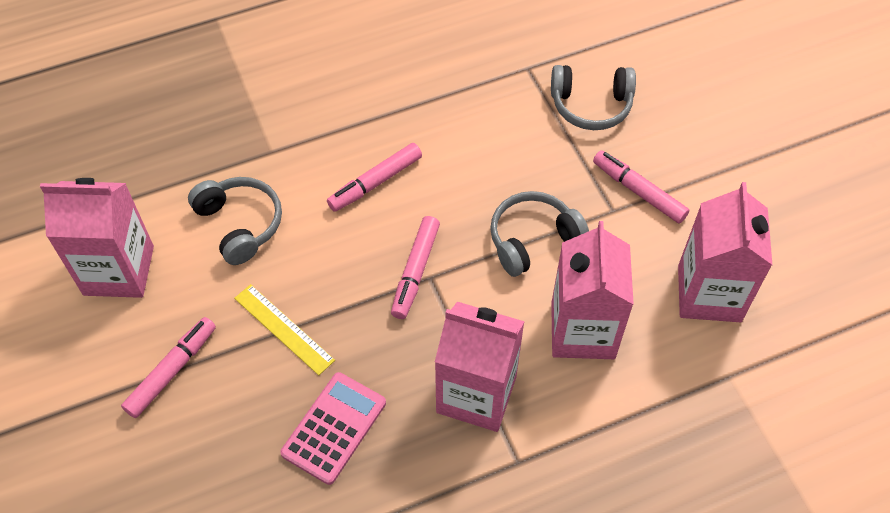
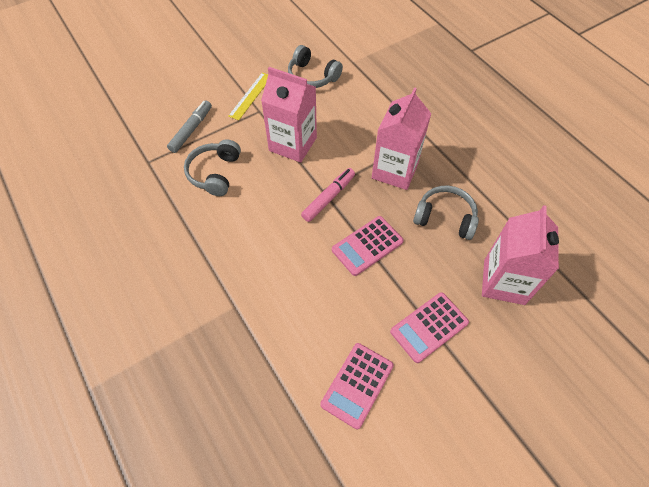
grey marker: 0 -> 1
pink calculator: 1 -> 3
pink carton: 4 -> 3
pink marker: 4 -> 1

